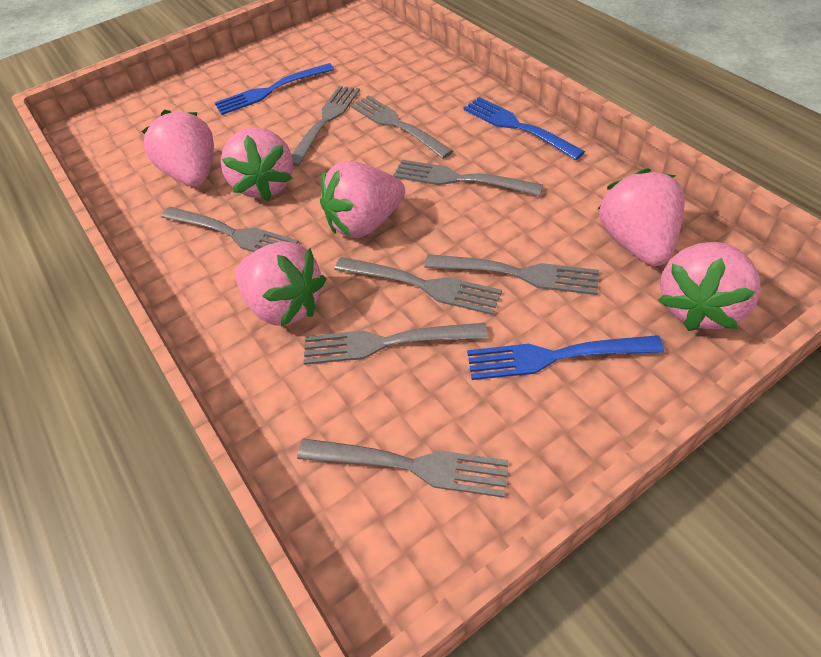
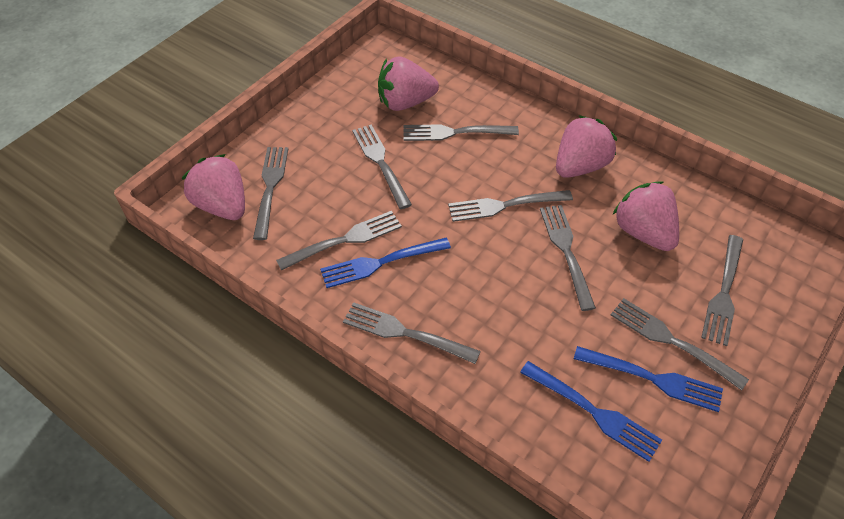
grey fork: 8 -> 9
pink strawberry: 6 -> 4

